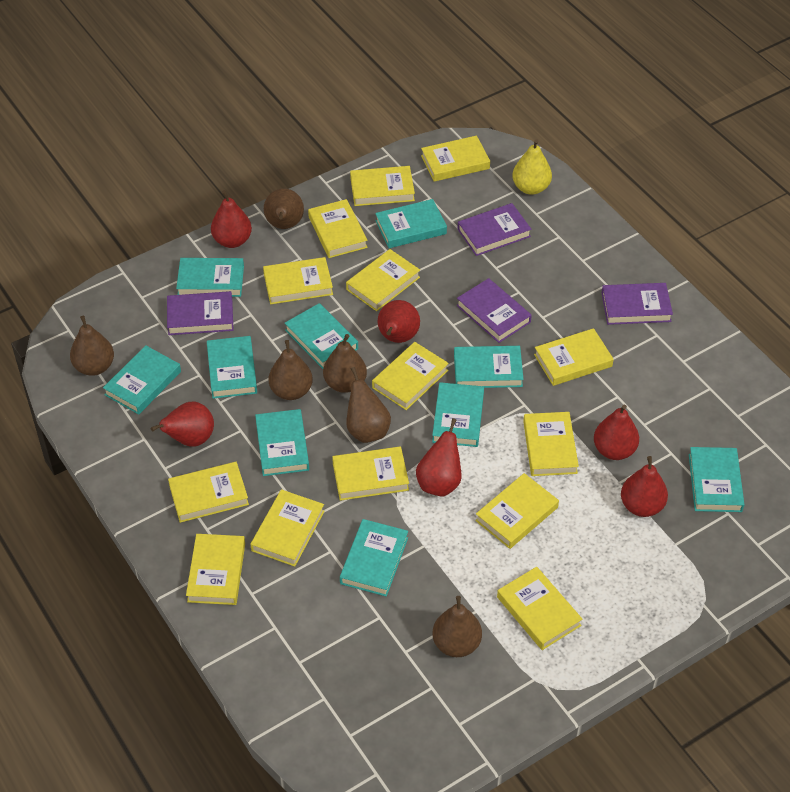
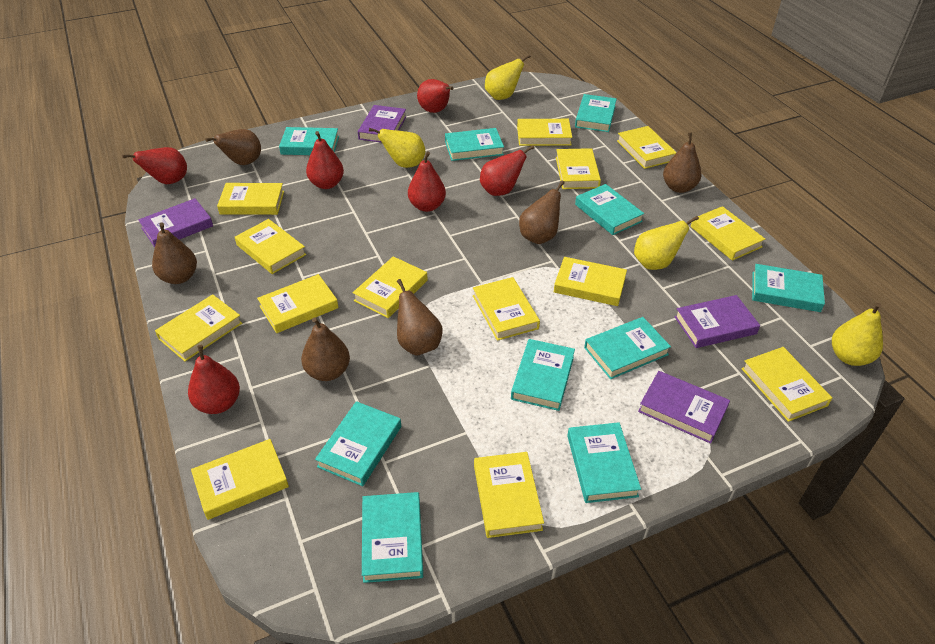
yellow pear: 1 -> 4

